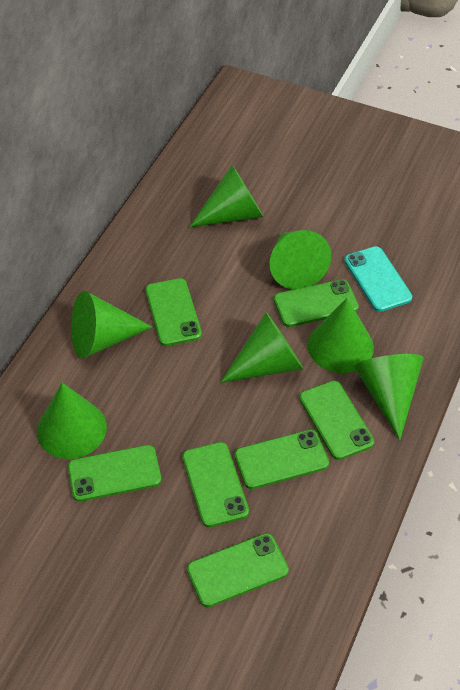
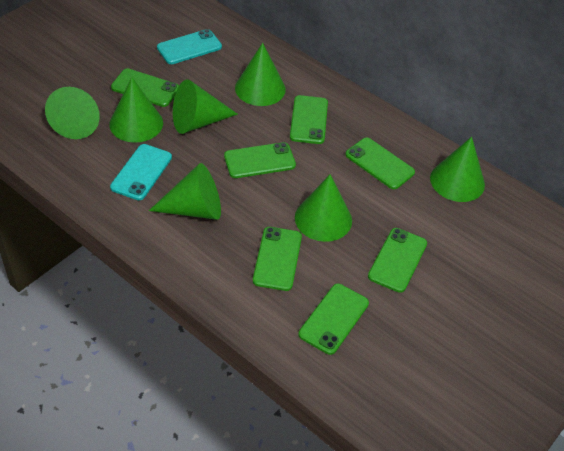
turquoise phone: 1 -> 2

